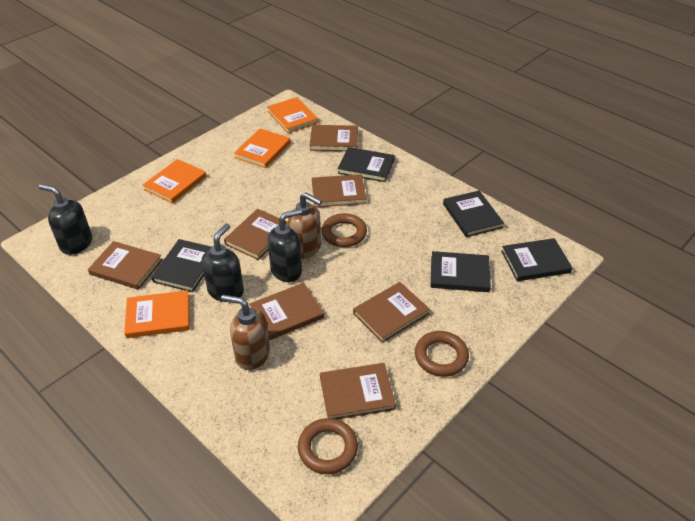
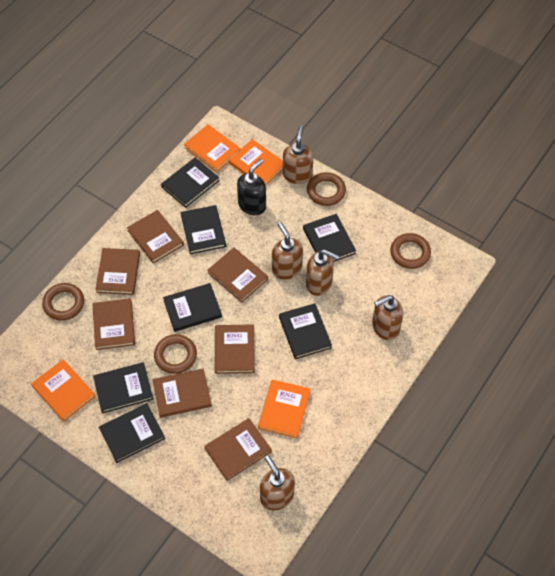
black book: 5 -> 7
black soap dispenser: 3 -> 1
brown ring: 3 -> 4
brown soap dispenser: 2 -> 5

